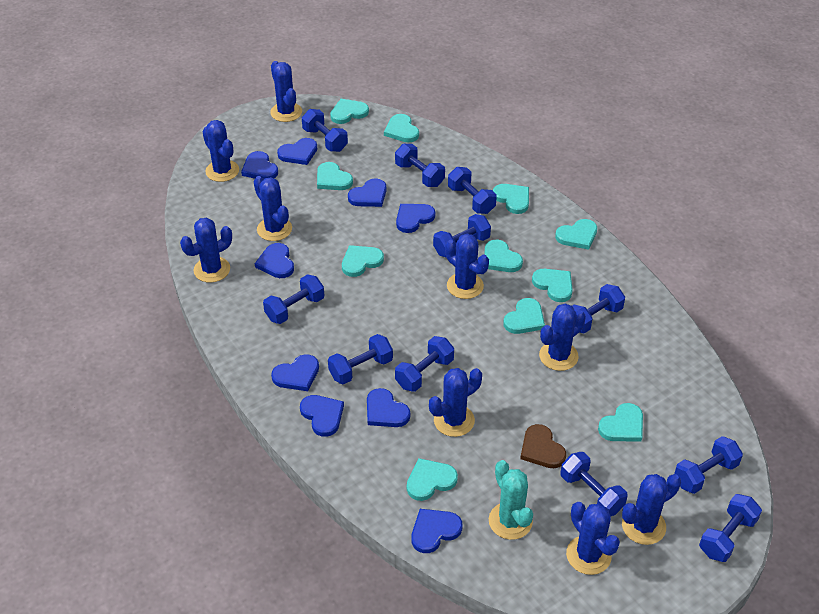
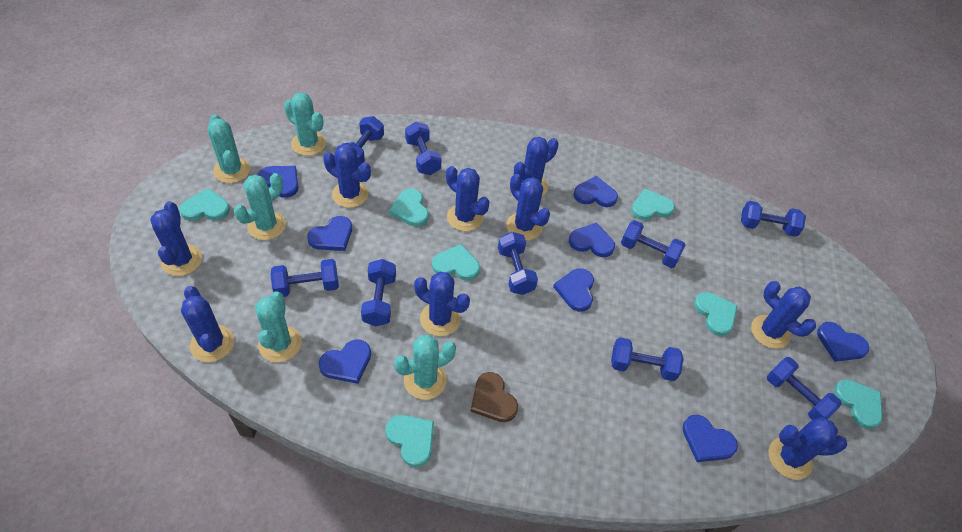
blue dumbbell: 11 -> 9
blue heart: 9 -> 8
turquoise cactus: 1 -> 5
turquoise heart: 11 -> 7

